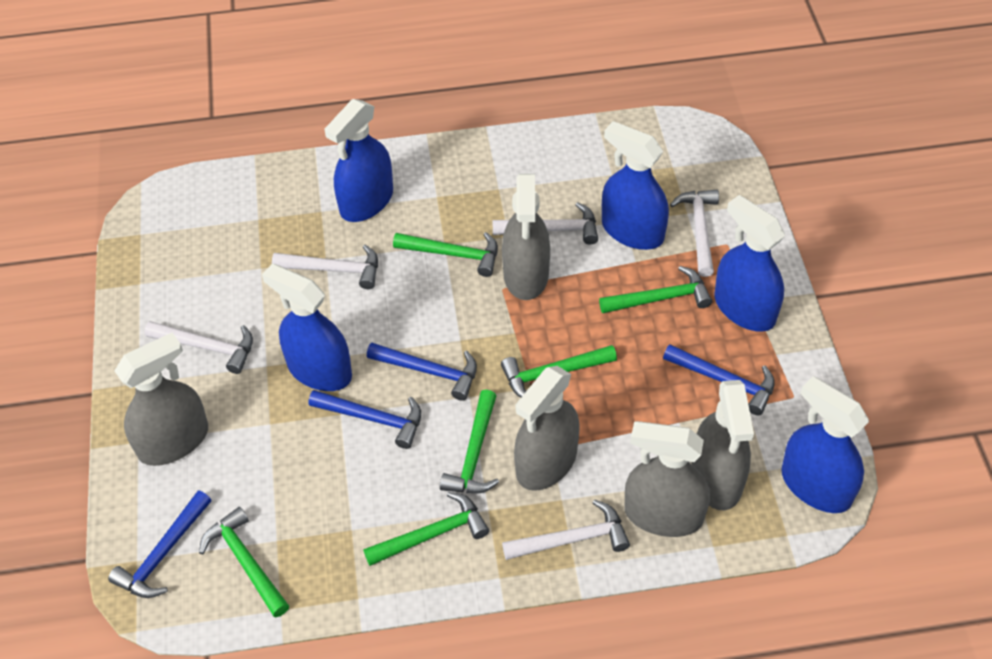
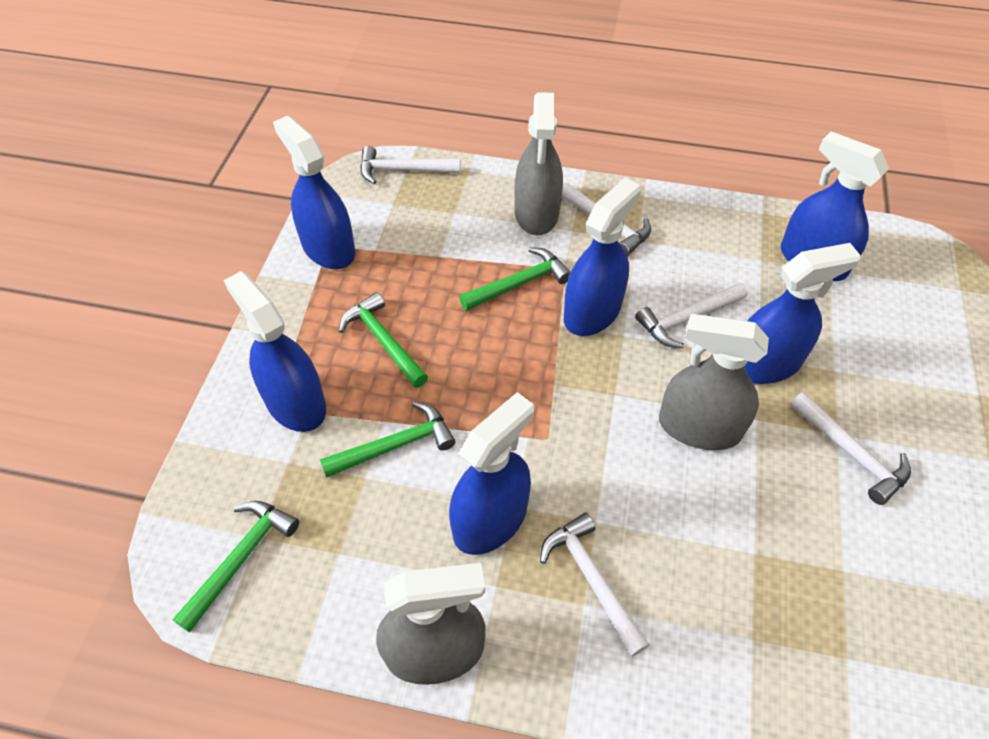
blue hammer: 4 -> 0
blue spray bottle: 5 -> 6
green hammer: 6 -> 4
grey spray bottle: 5 -> 3

